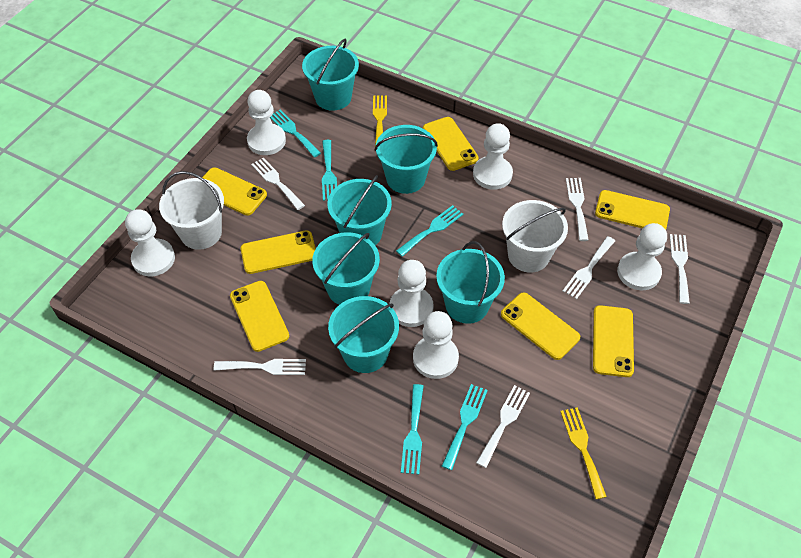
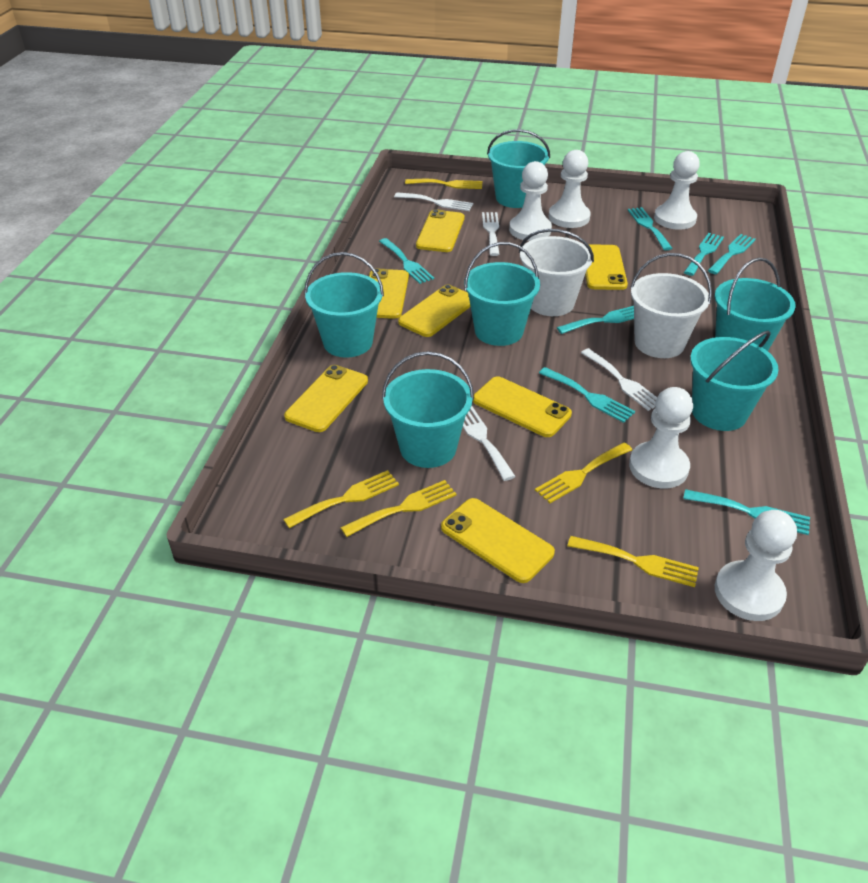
turquoise fork: 5 -> 7
white fork: 6 -> 4
white pawn: 6 -> 5
yellow fork: 2 -> 5

